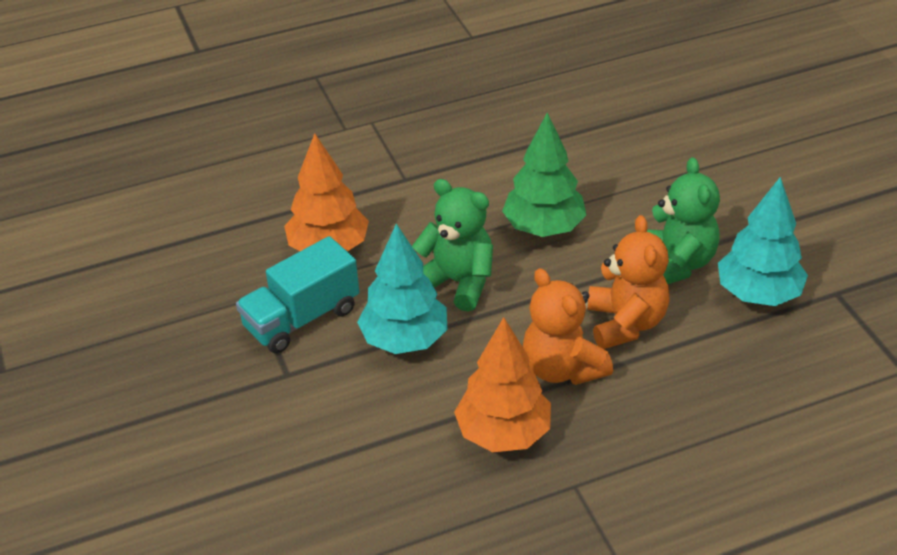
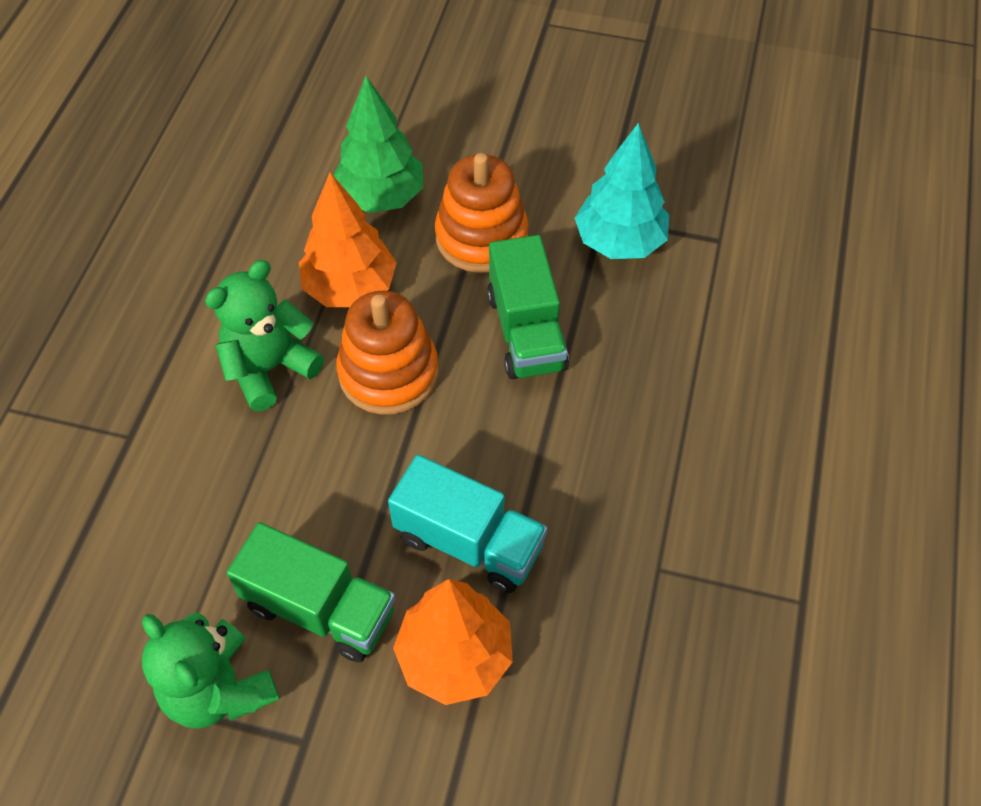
green truck: 0 -> 2
orange stacking toy: 0 -> 2
orange teddy bear: 2 -> 0
turquoise tree: 2 -> 1

